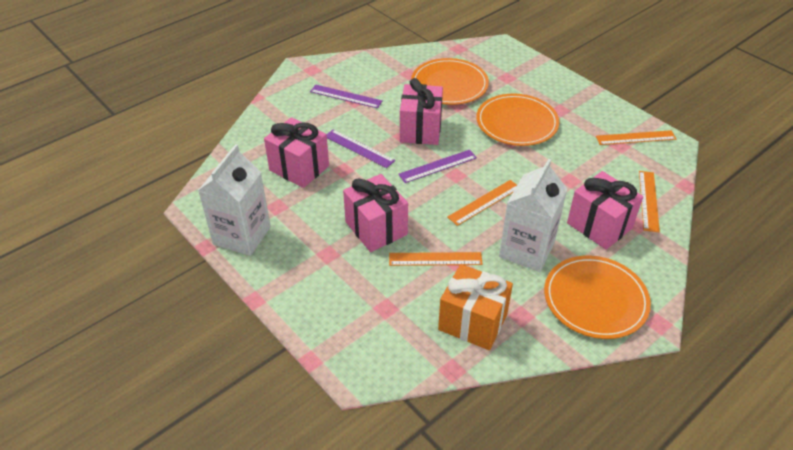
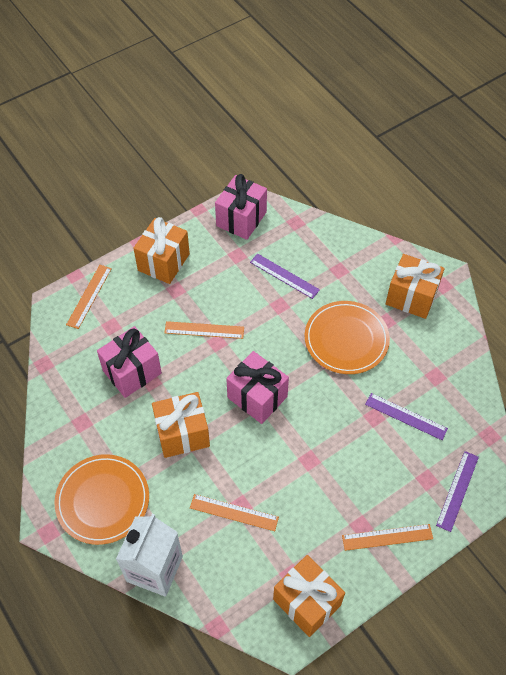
orange gift: 1 -> 4
orange plate: 3 -> 2
pink gift: 4 -> 3
white carton: 2 -> 1

